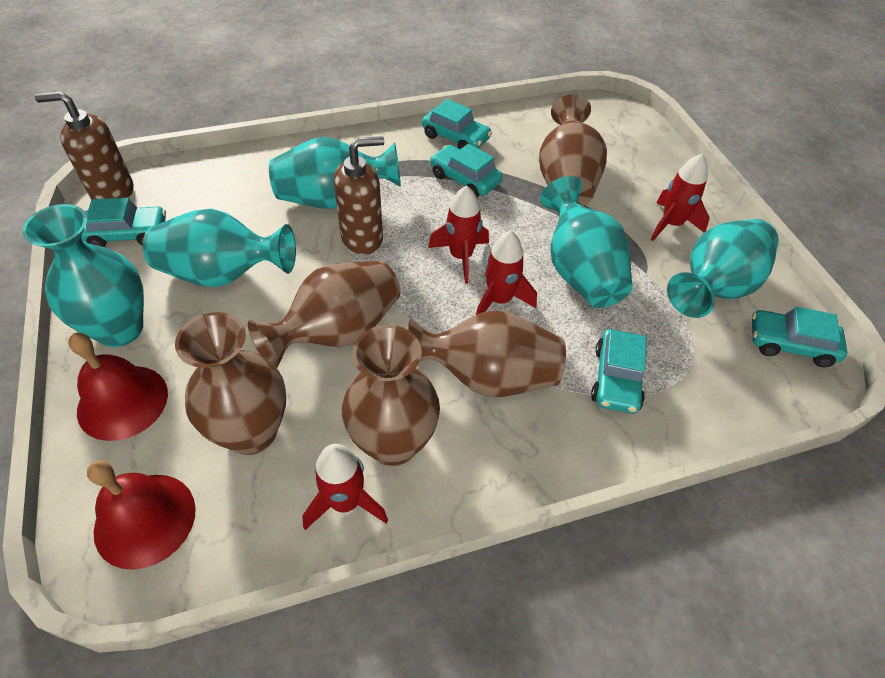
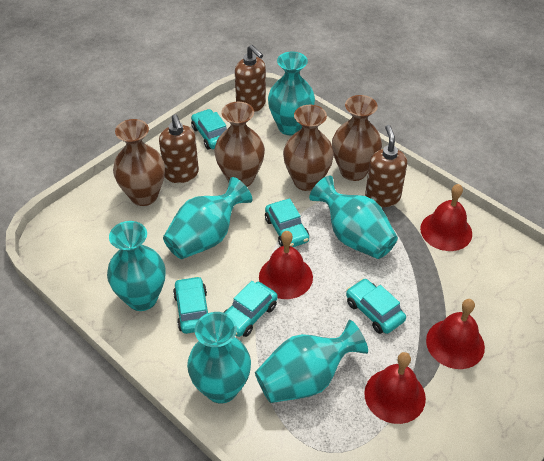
brown soap dispenser: 2 -> 3
brown vase: 5 -> 4
red bell: 2 -> 4
red rocket: 4 -> 0
turquoise vase: 5 -> 6

